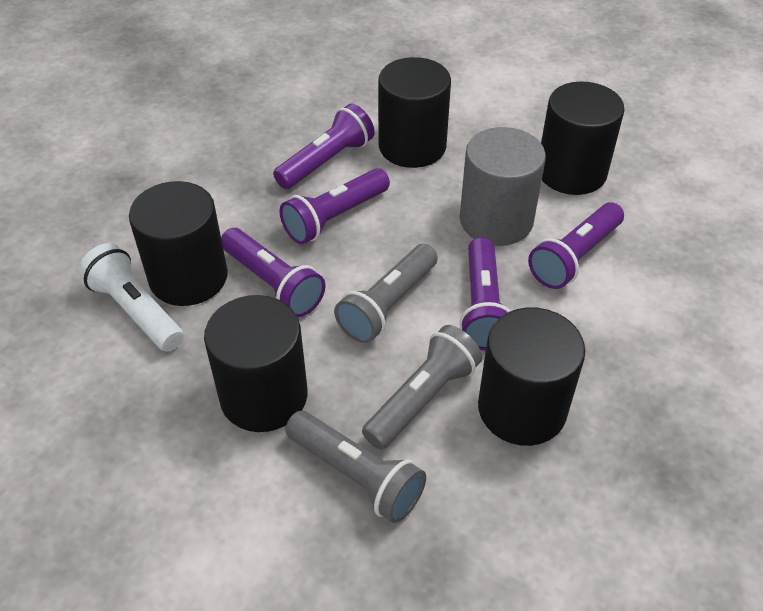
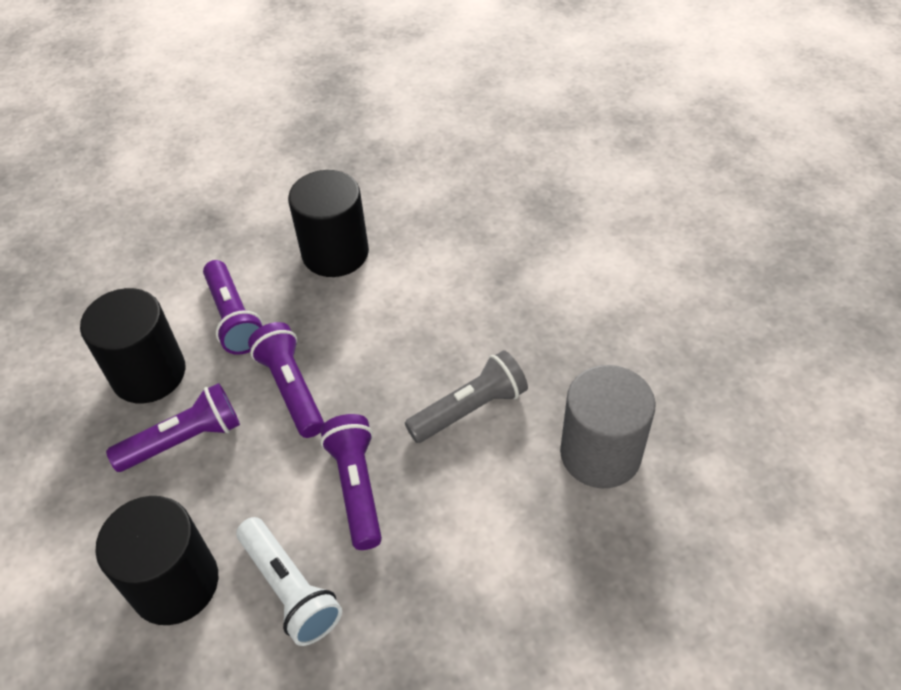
black cylinder: 5 -> 3
grey flashlight: 3 -> 1
purple flashlight: 5 -> 4

